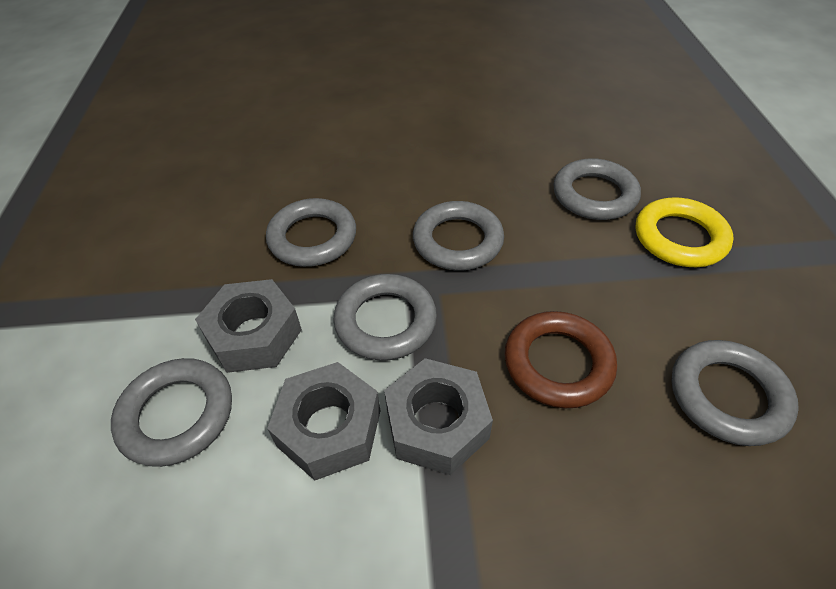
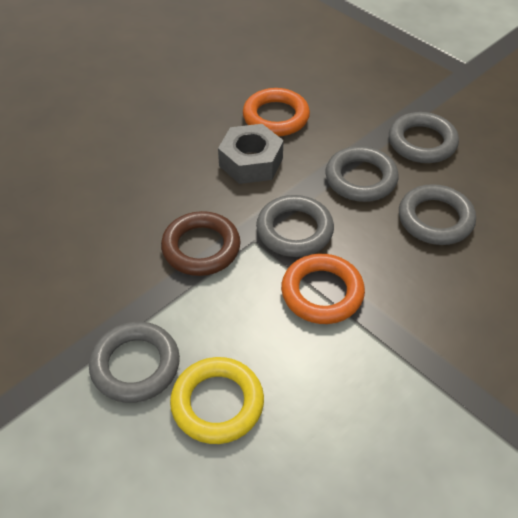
grey nut: 3 -> 1
grey ring: 6 -> 5
orange ring: 0 -> 2

